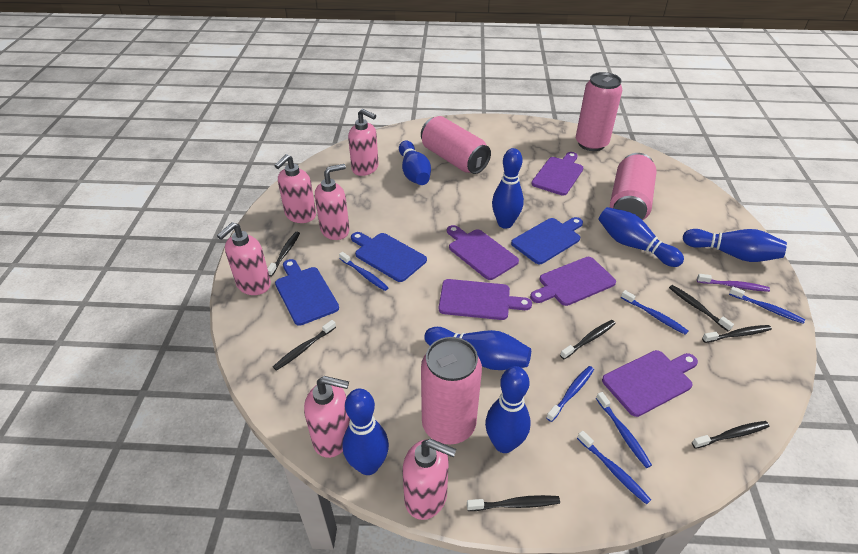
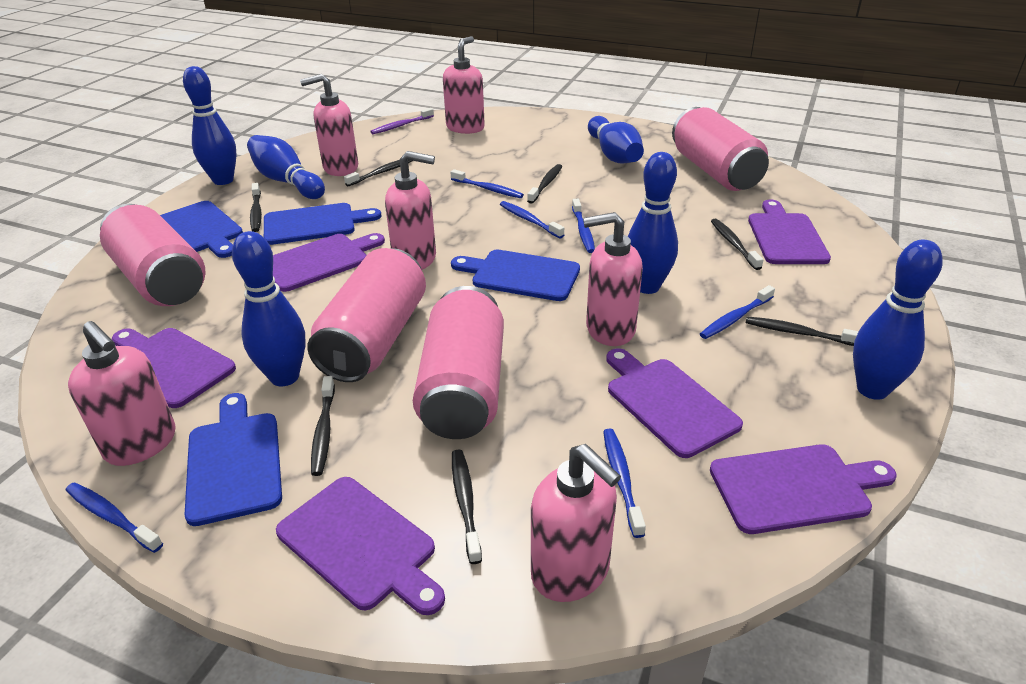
blue bowling pin: 7 -> 6
blue cutting board: 3 -> 4
purple cutting board: 5 -> 6

